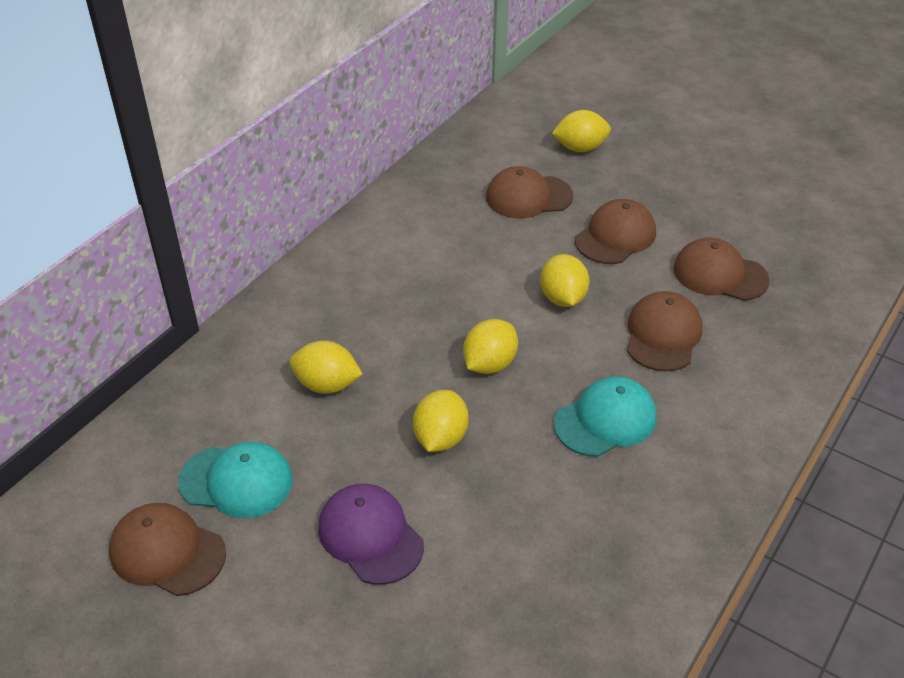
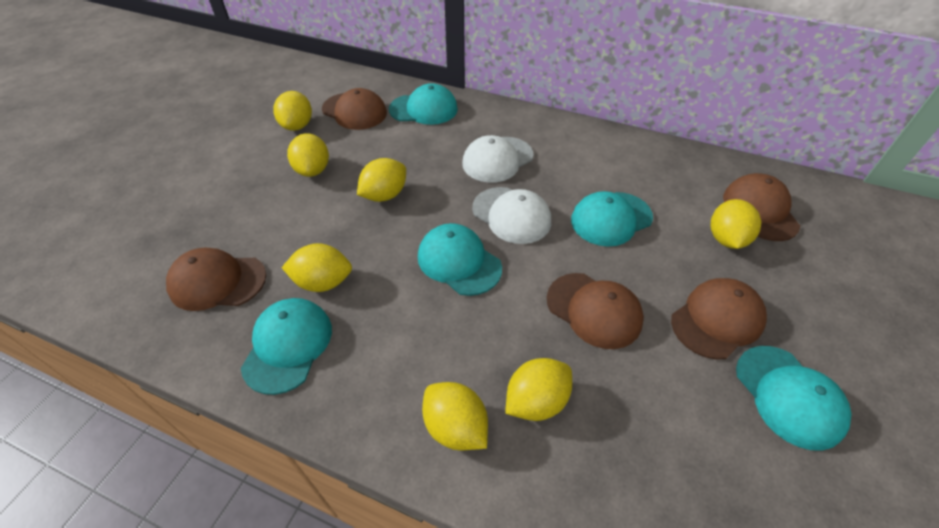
purple cap: 1 -> 0
turquoise cap: 2 -> 5
white cap: 0 -> 2
yellow lemon: 5 -> 7

